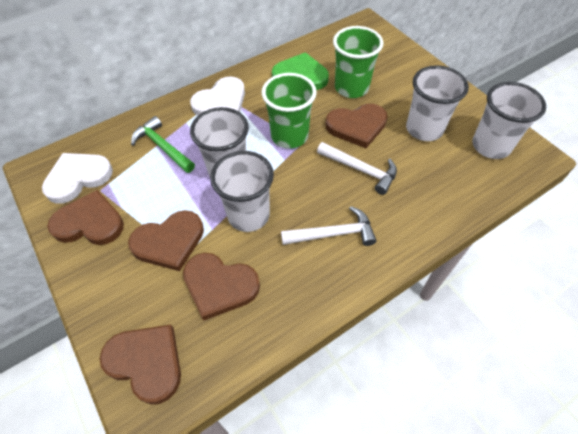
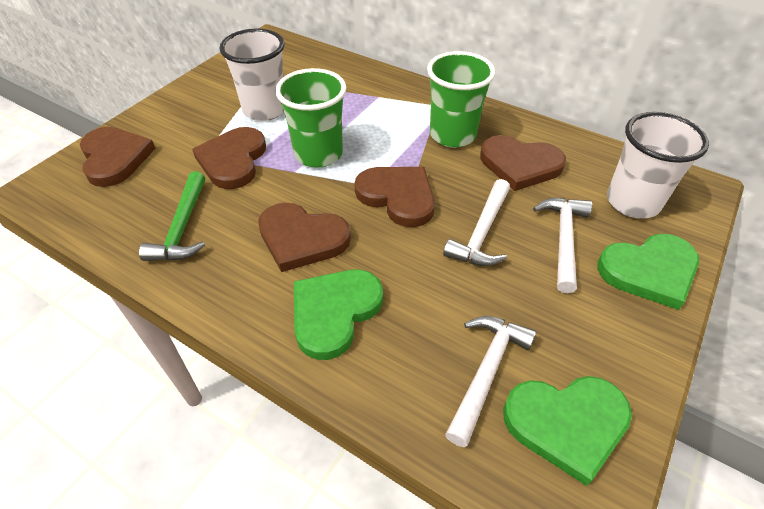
green heart: 1 -> 3
white cup: 4 -> 2
white hammer: 2 -> 3
white heart: 2 -> 0

